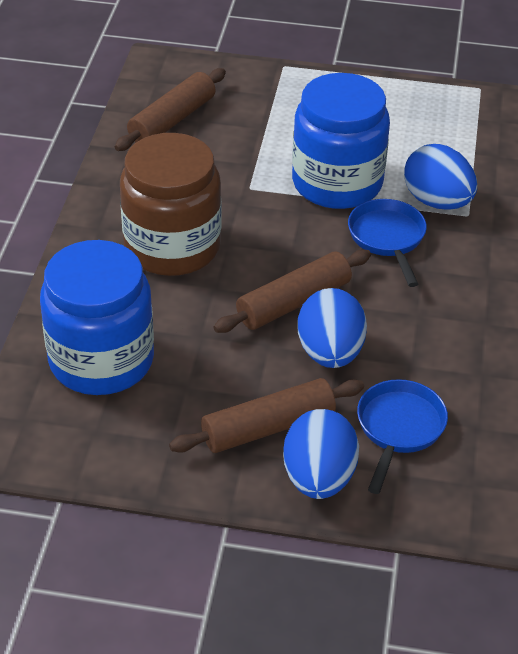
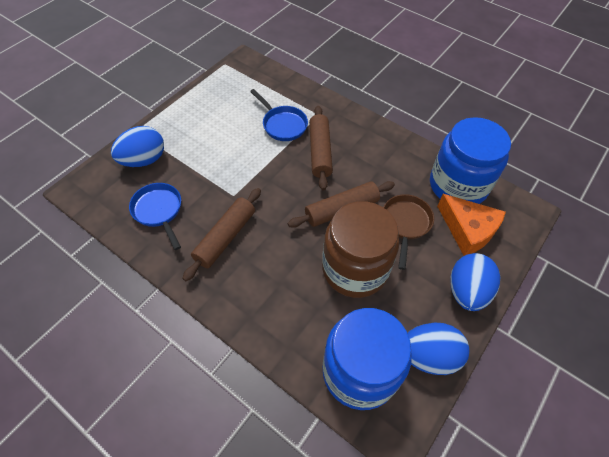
brown pan: 0 -> 1
orange cheese: 0 -> 1

